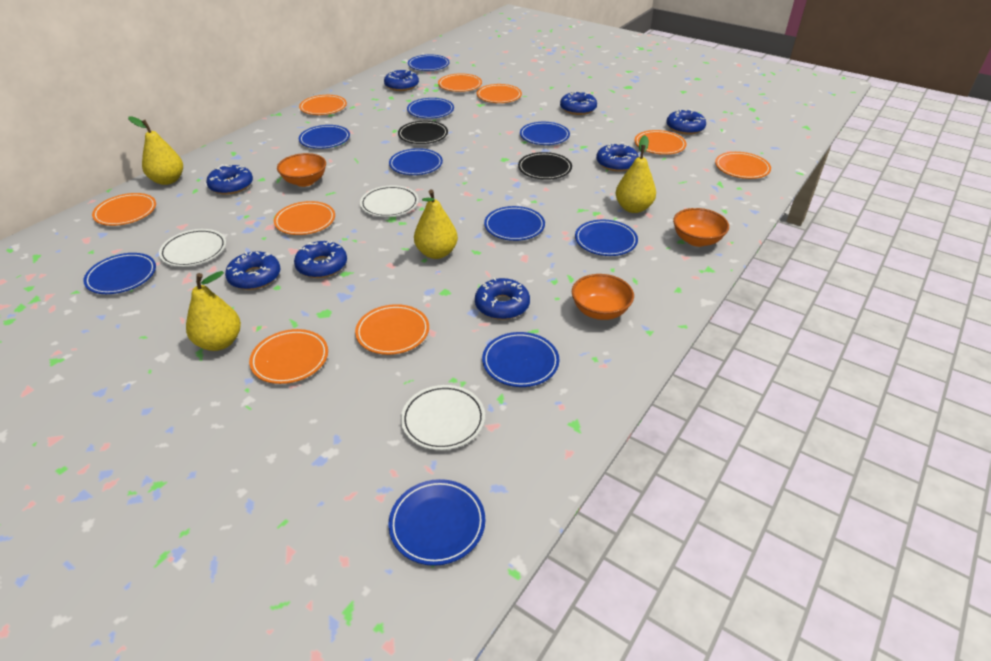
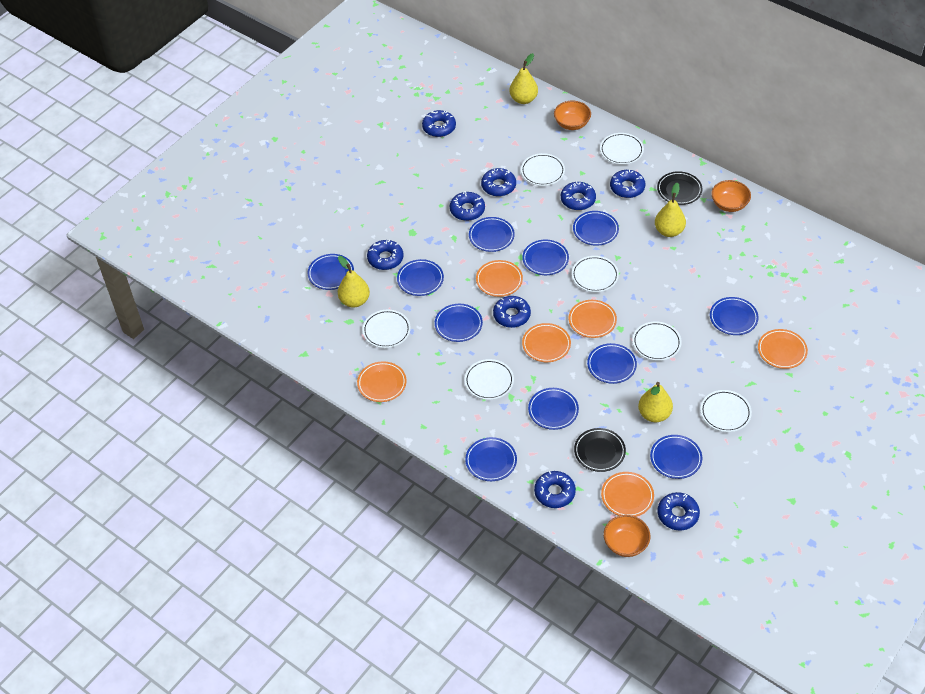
blue donut: 8 -> 9
blue plate: 10 -> 11
orange plate: 9 -> 6
white plate: 3 -> 7

